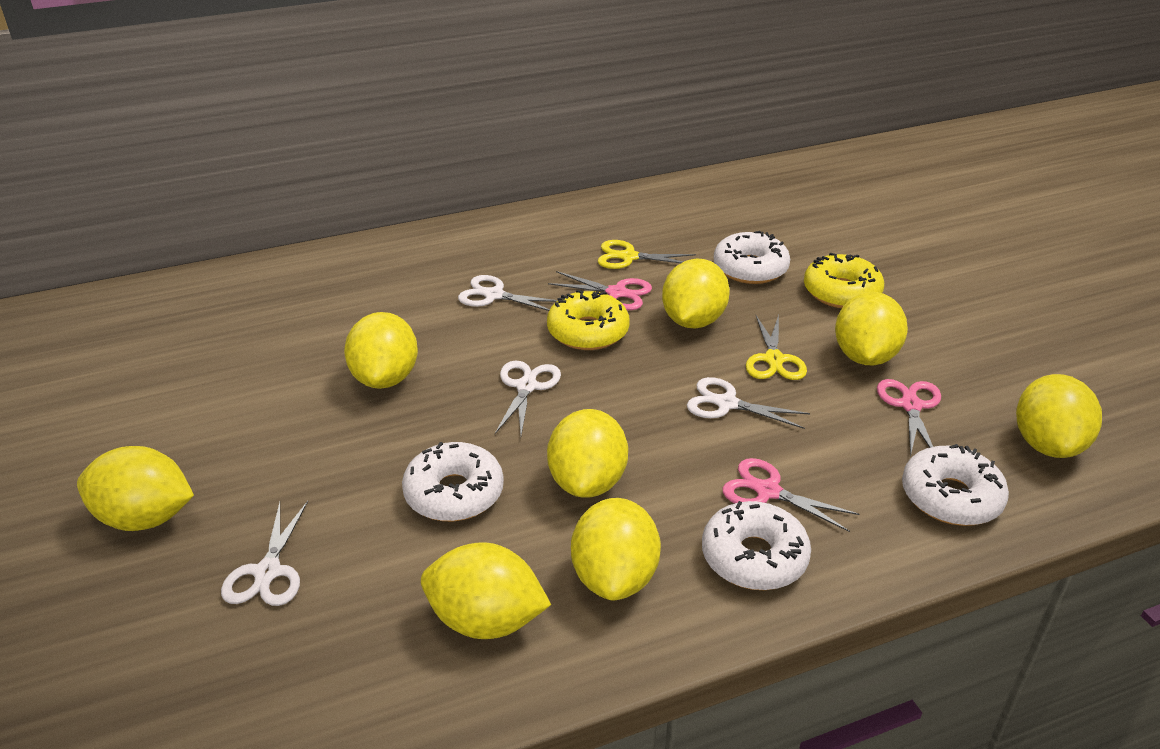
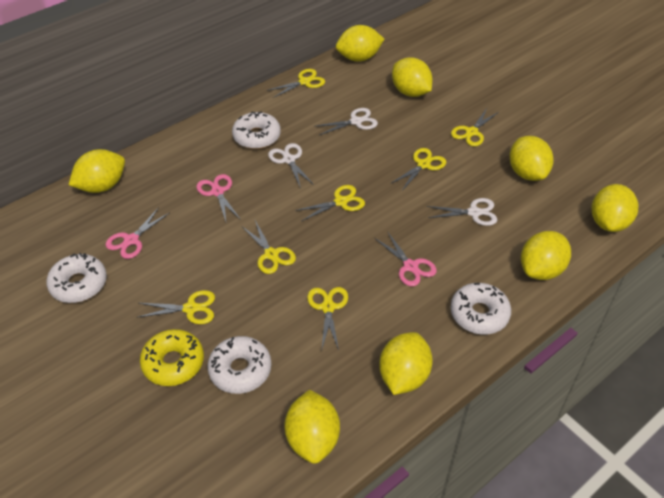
white scissors: 4 -> 3
yellow donut: 2 -> 1
yellow scissors: 2 -> 7

